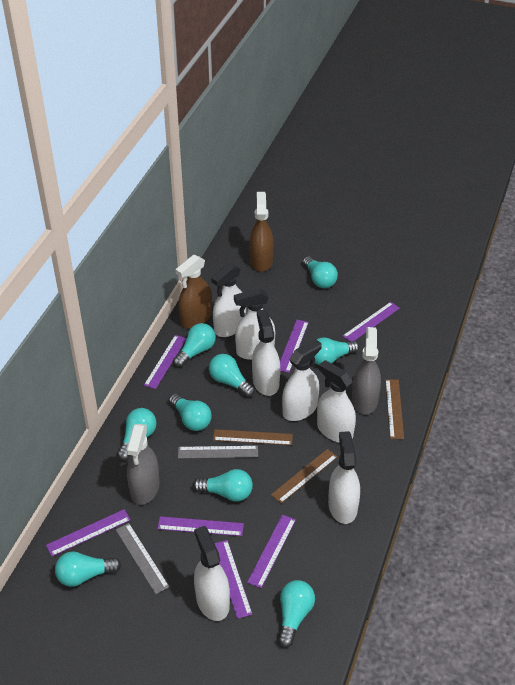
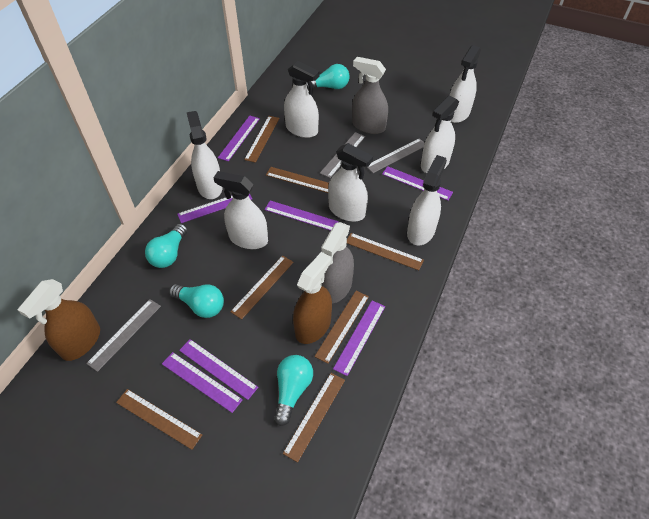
brown ruler: 3 -> 7
grey ruler: 2 -> 3
turquoise light bulb: 9 -> 4

